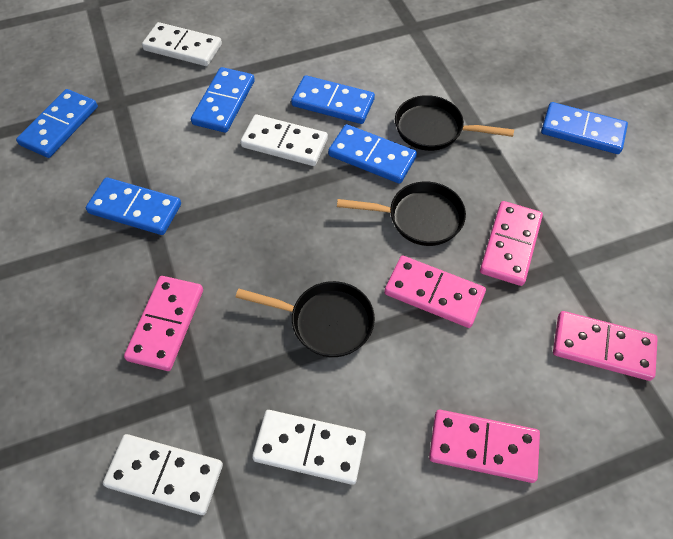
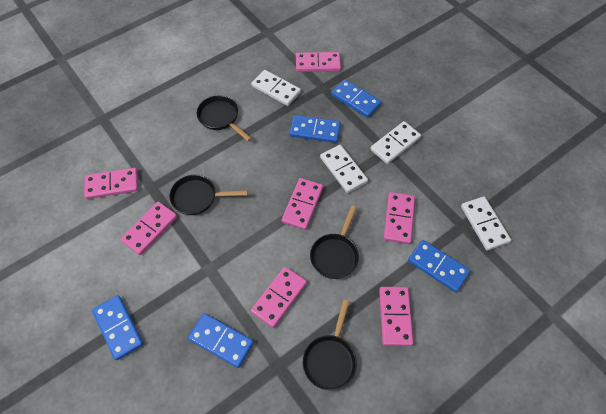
black pan: 3 -> 4
blue domino: 6 -> 5
pink domino: 5 -> 7

